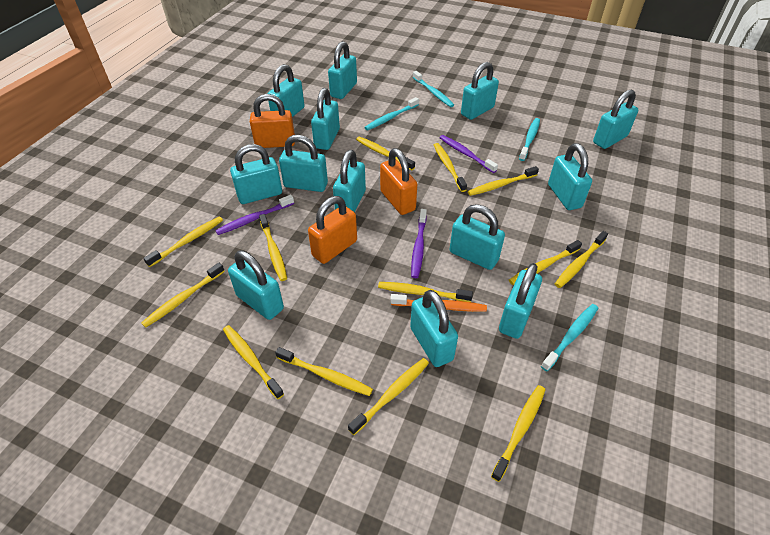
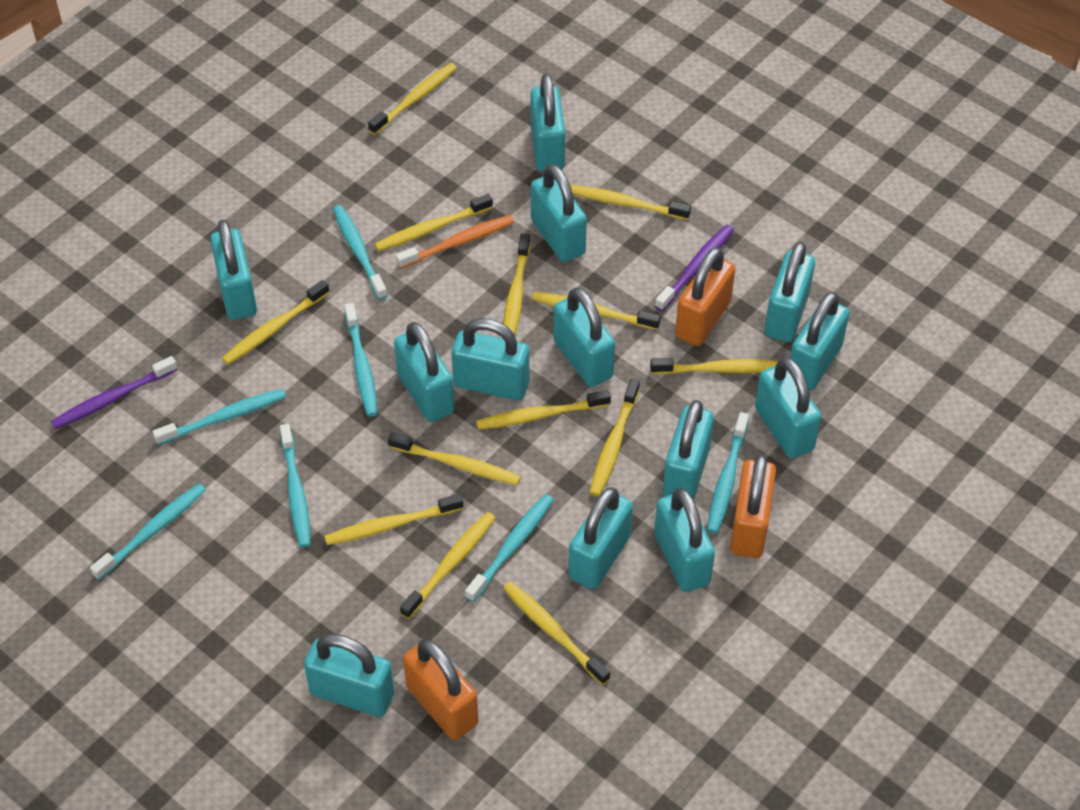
purple toothbrush: 3 -> 2
turquoise toothbrush: 4 -> 7

